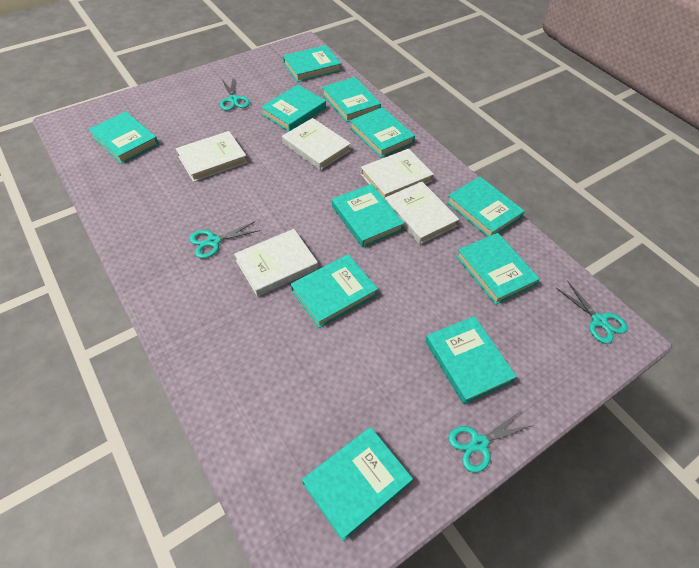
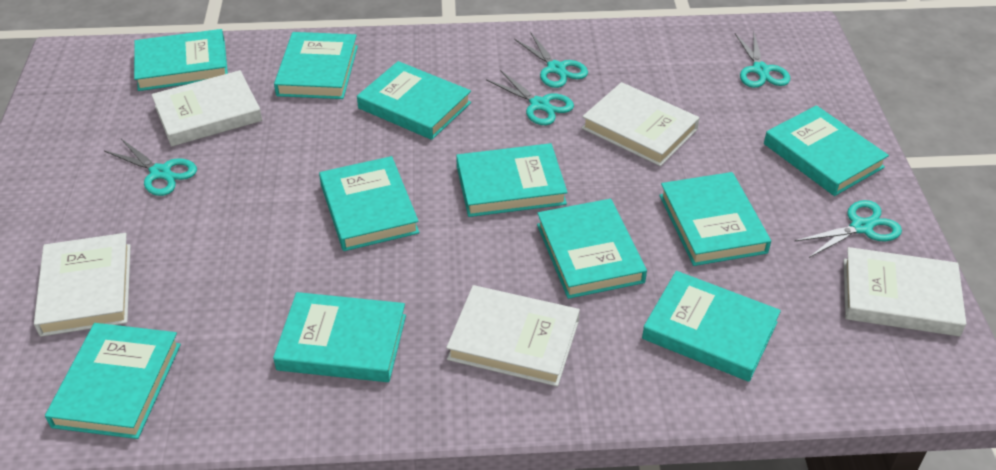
turquoise scissors: 4 -> 5

